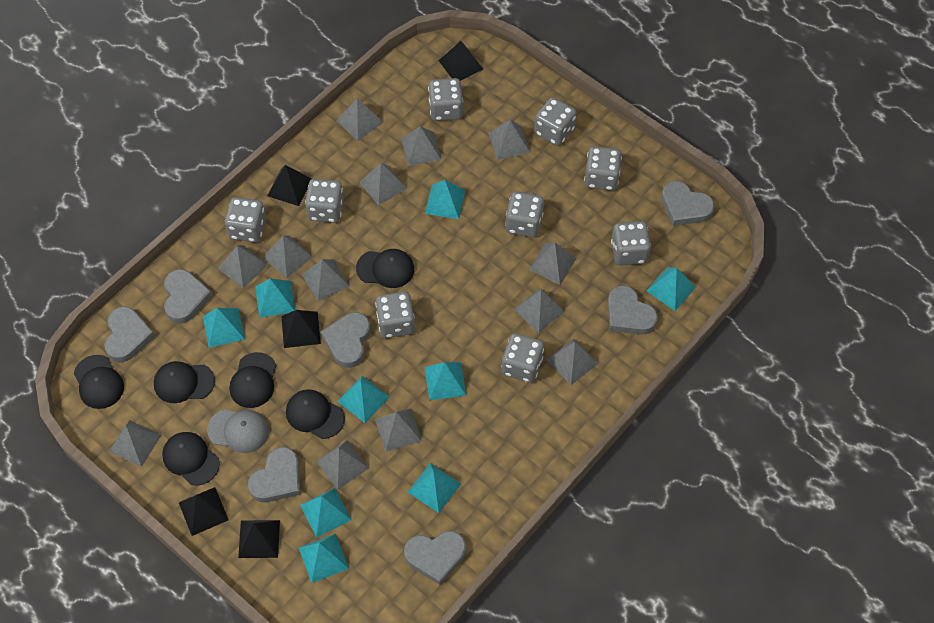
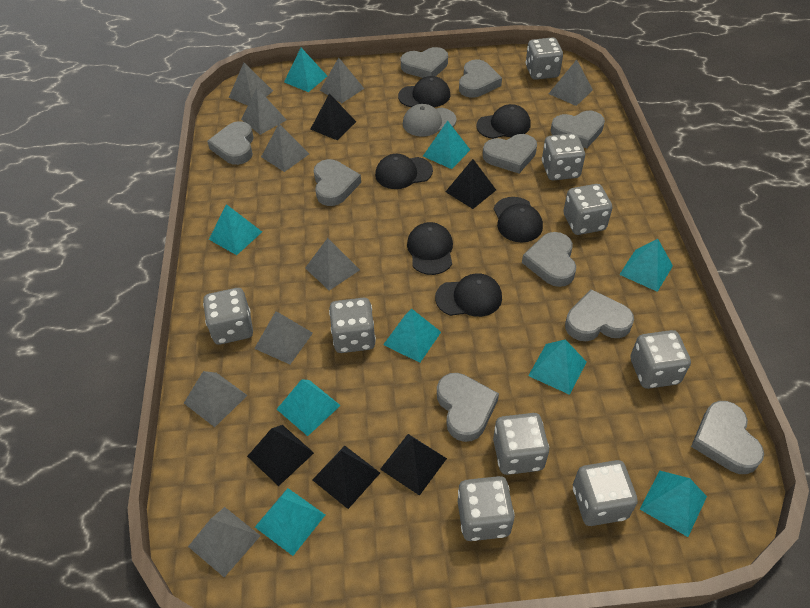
grey heart: 7 -> 10
grey pyramid: 13 -> 9

